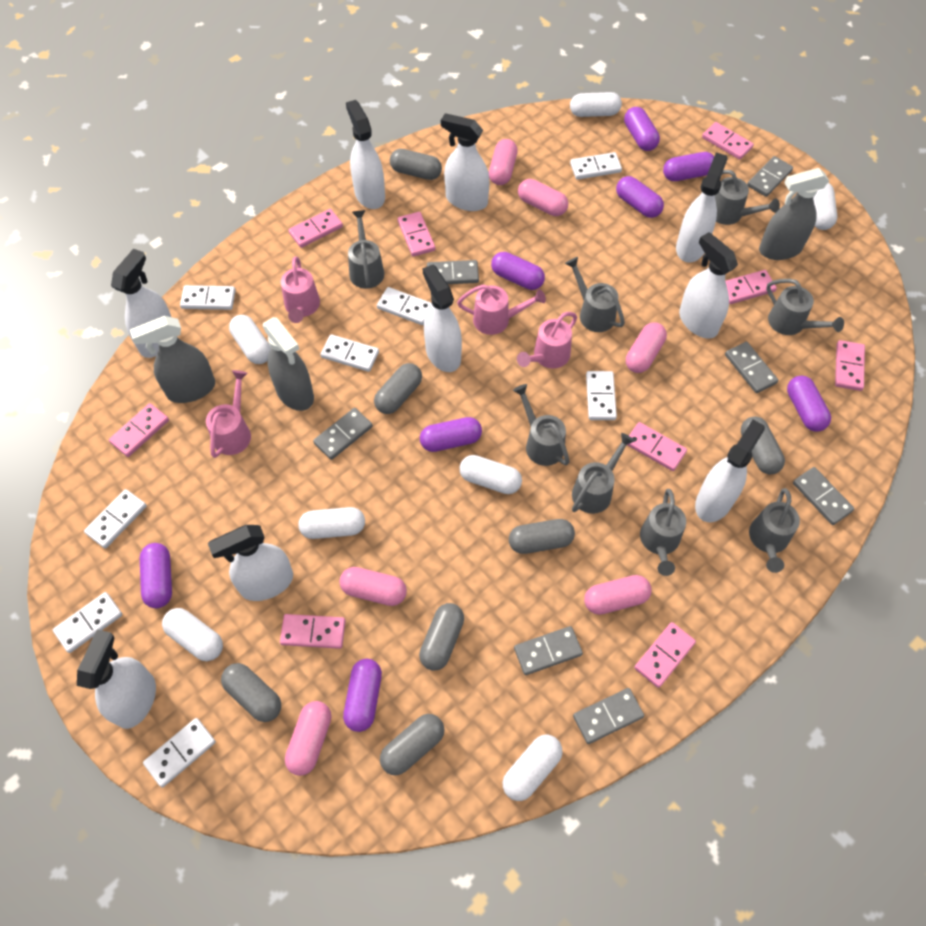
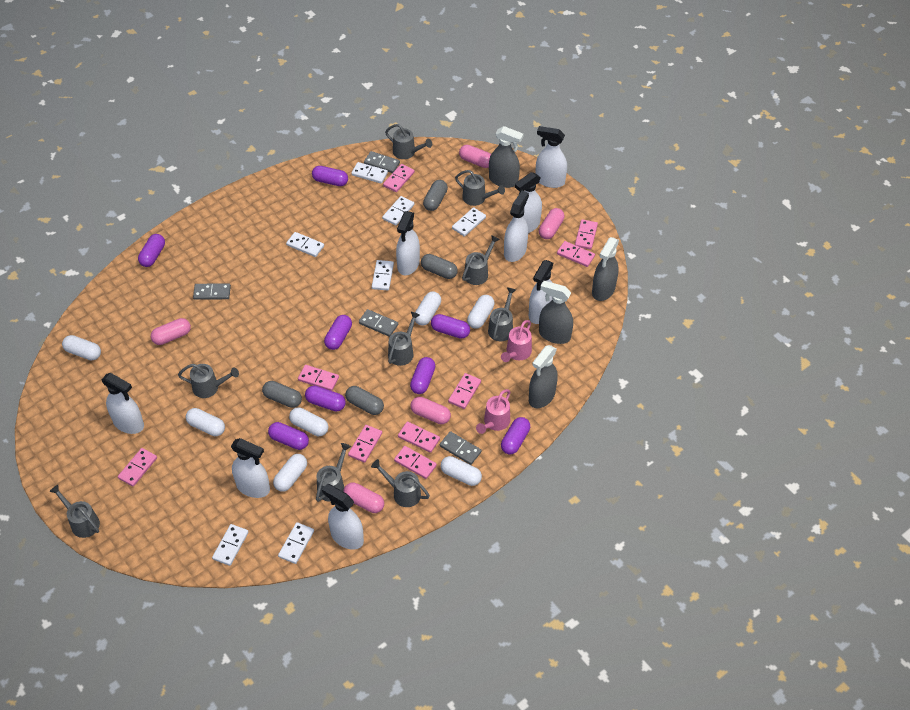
grey capsule: 7 -> 4
grey domino: 7 -> 4
grey spray bottle: 3 -> 4
grey watering can: 8 -> 9
pink capsule: 6 -> 5
pink watering can: 4 -> 2
white domino: 8 -> 7
white spray bottle: 9 -> 8

